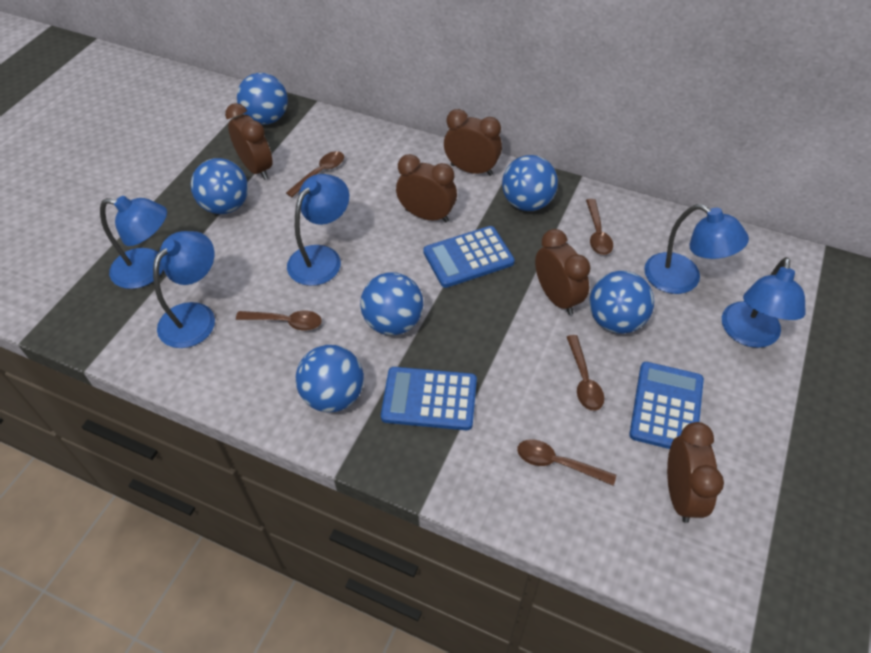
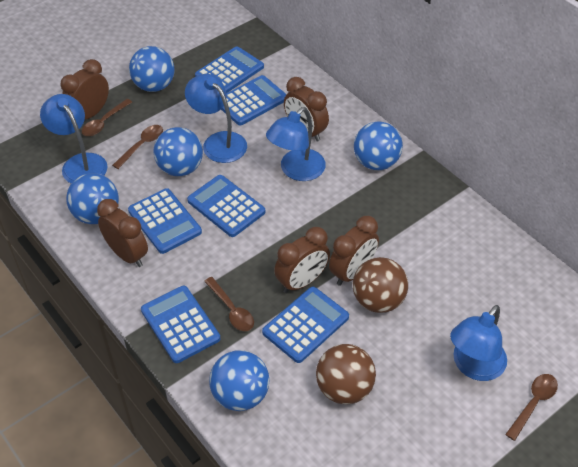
blue ball: 6 -> 5
blue calculator: 3 -> 6
blue lamp: 5 -> 4
brown ball: 0 -> 2
brown spoon: 5 -> 4

